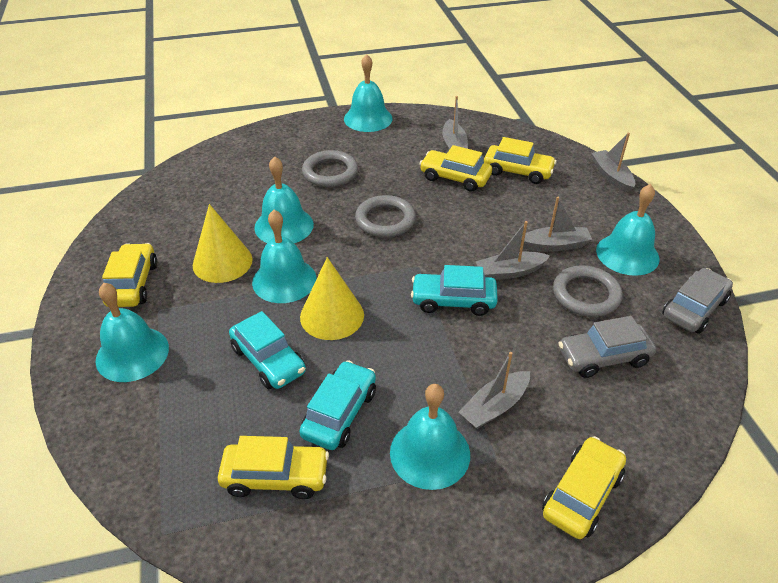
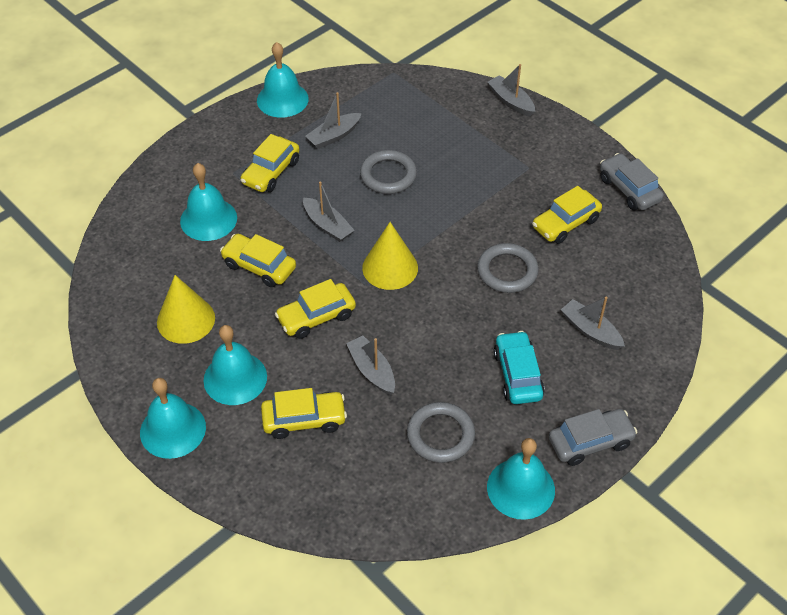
turquoise bell: 6 -> 5
turquoise car: 3 -> 1

